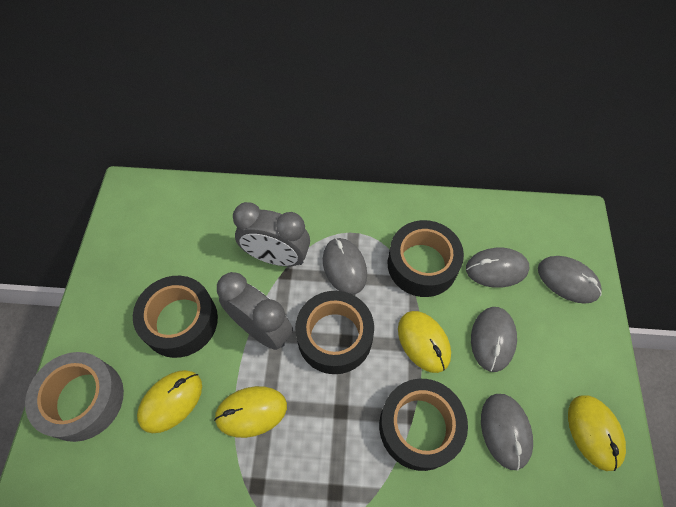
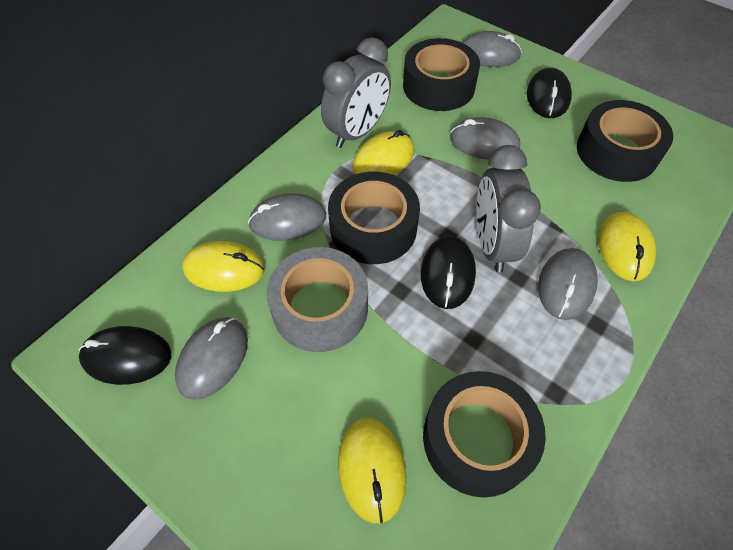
black mouse: 0 -> 3

